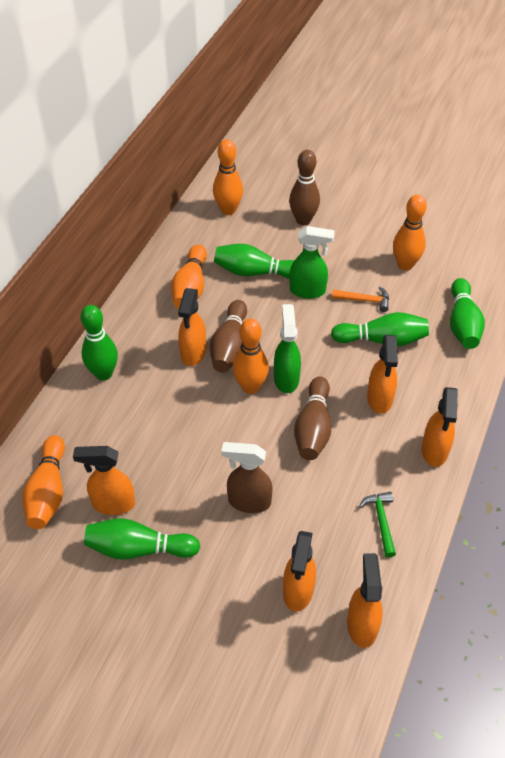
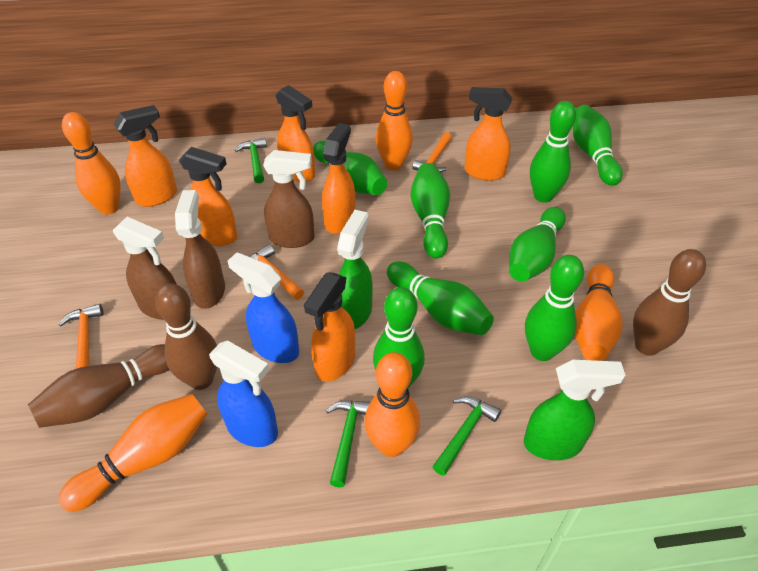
blue spray bottle: 0 -> 2
brown spray bottle: 1 -> 3
green bowling pin: 5 -> 8
green hammer: 1 -> 3
orange hammer: 1 -> 3

